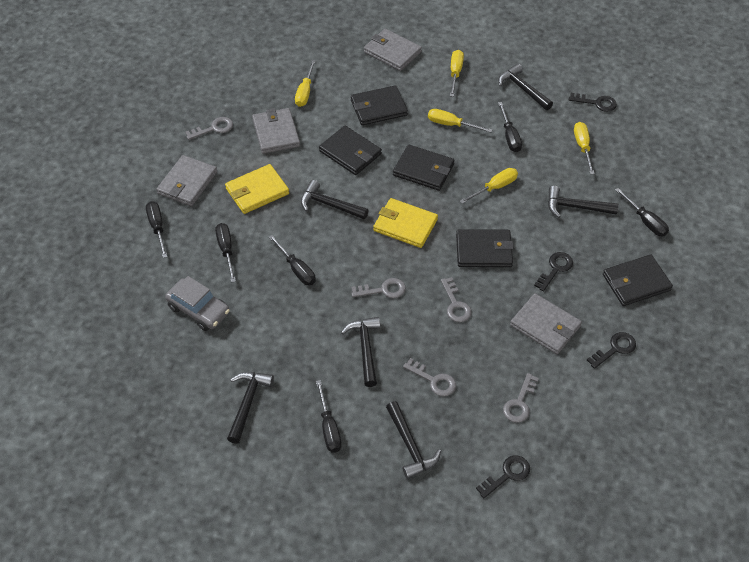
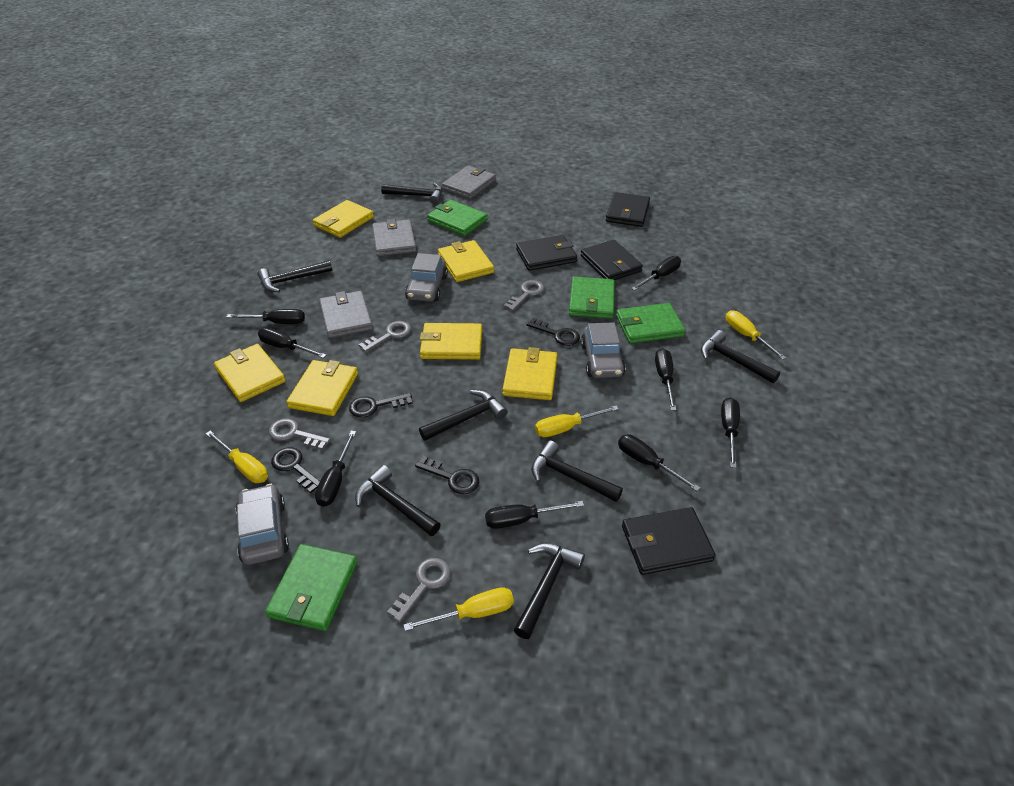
black hammer: 6 -> 7
black screwdriver: 6 -> 8
black wallet: 5 -> 4
green wallet: 0 -> 4
grey car: 1 -> 3
grey key: 5 -> 4
grey wallet: 4 -> 3
yellow screwdriver: 5 -> 4
yellow wallet: 2 -> 6

